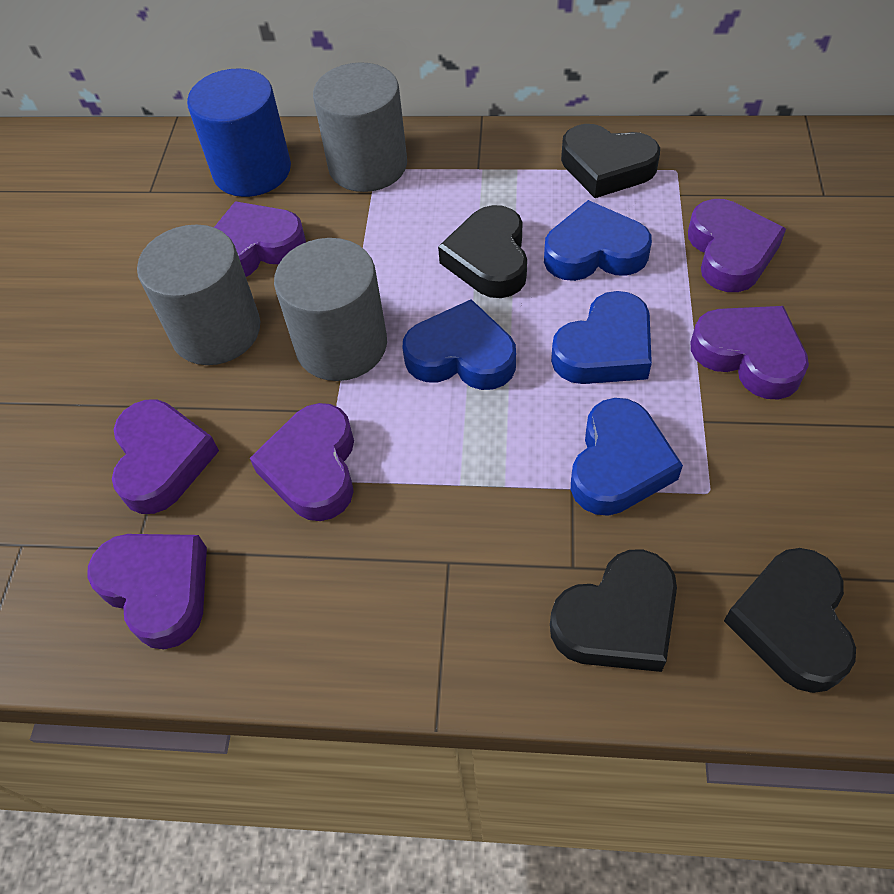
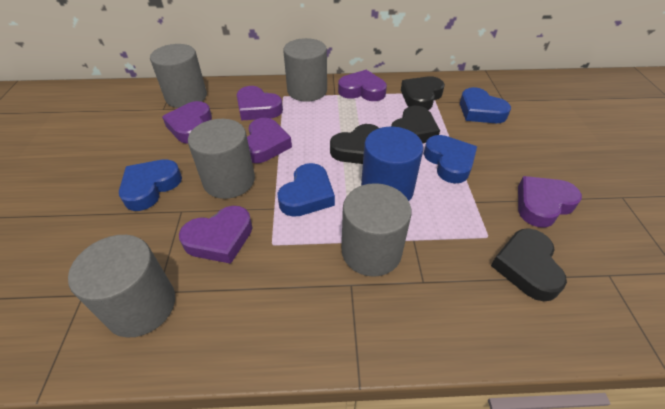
grey cylinder: 3 -> 5

